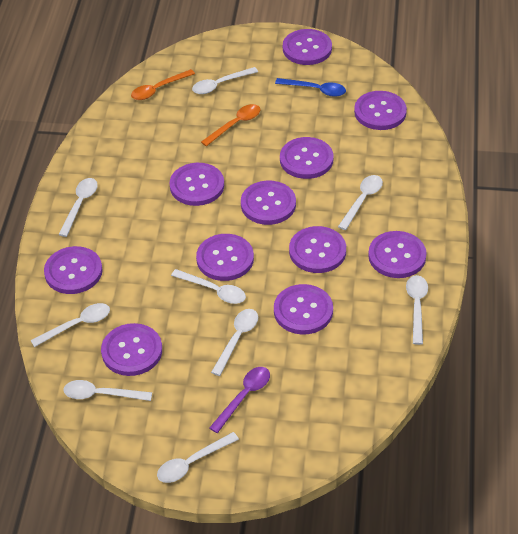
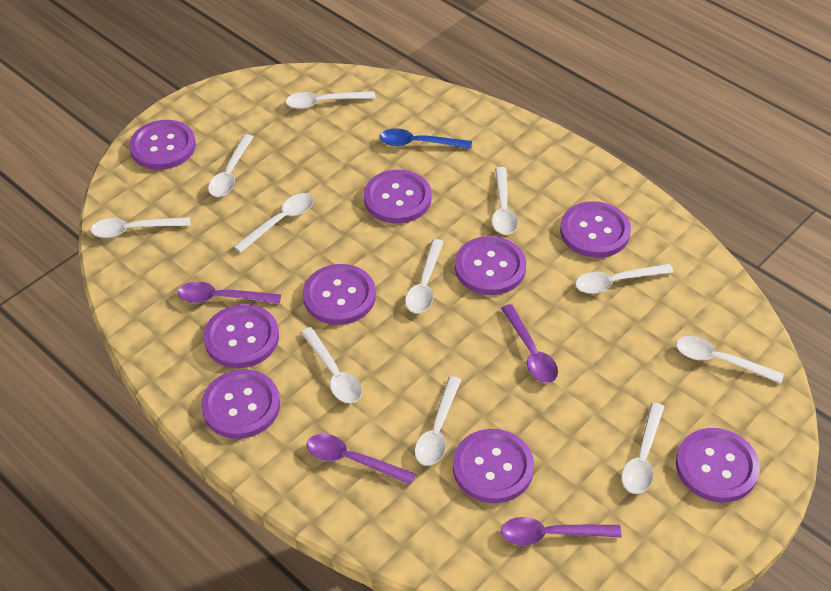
orange spoon: 2 -> 0
purple button: 11 -> 9
purple spoon: 1 -> 4
white spoon: 9 -> 11

